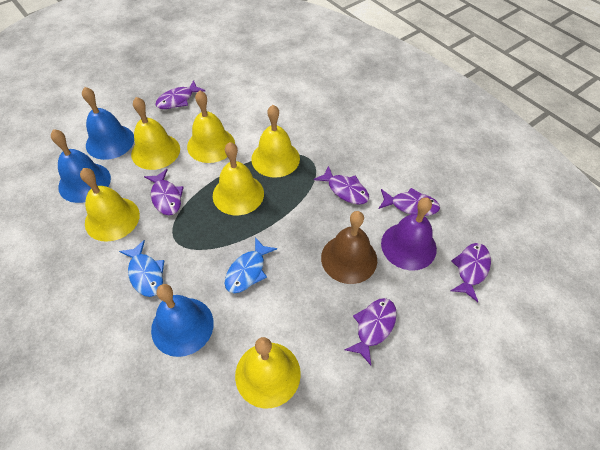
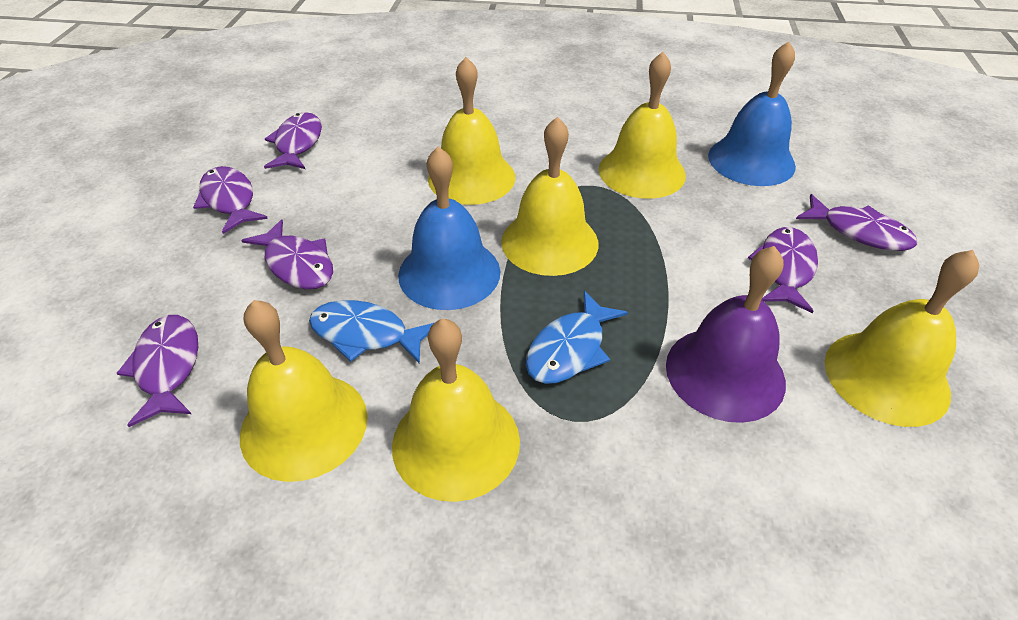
blue bell: 3 -> 2
brown bell: 1 -> 0

